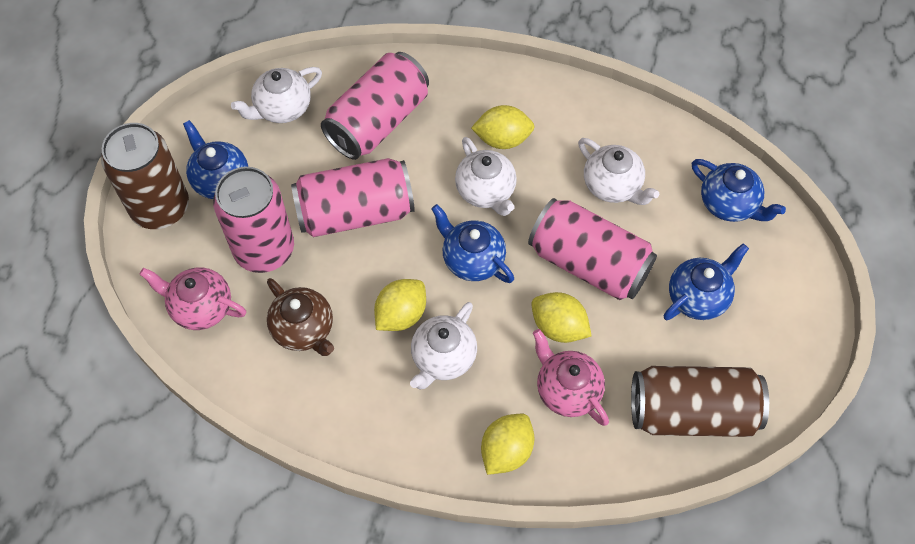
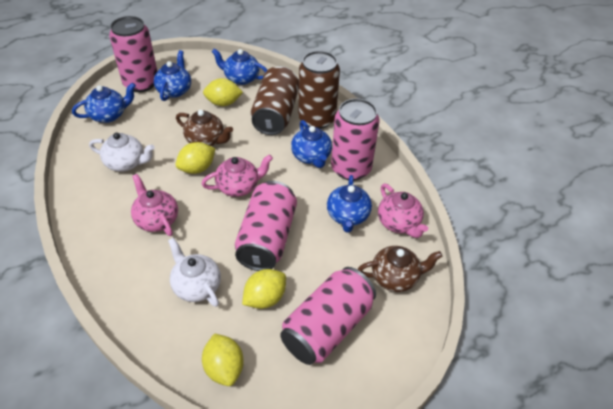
blue teapot: 4 -> 5
brown teapot: 1 -> 2
pink teapot: 2 -> 3
white teapot: 4 -> 2

